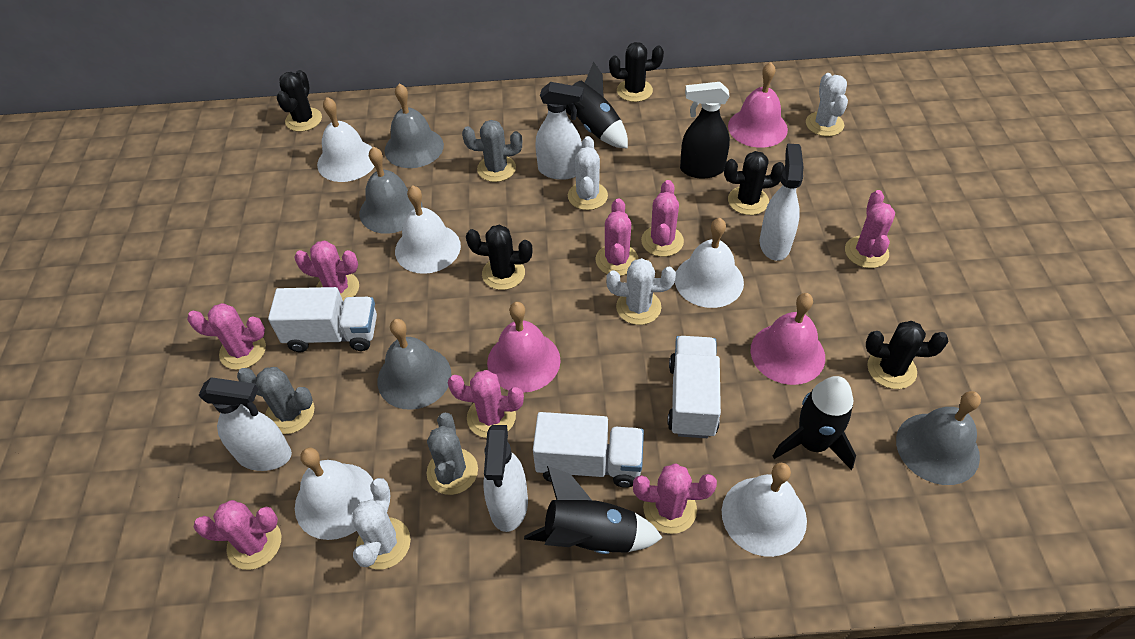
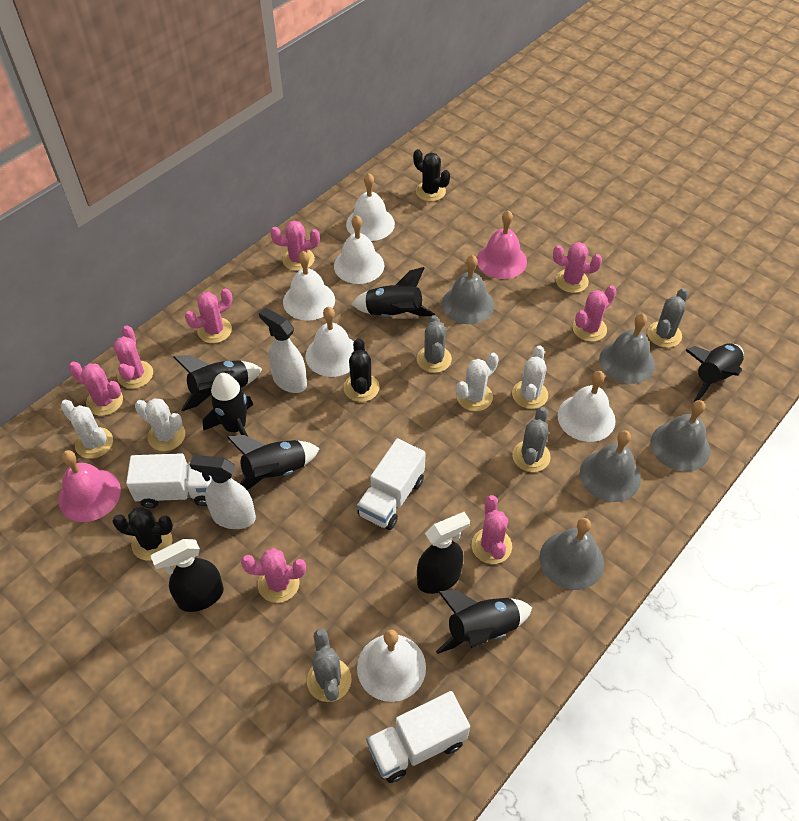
black cactus: 5 -> 3
black rocket: 3 -> 6
black spray bottle: 1 -> 2
grey bell: 4 -> 5
grey cactus: 3 -> 4
pink bell: 3 -> 2
white bell: 5 -> 6
white spray bottle: 4 -> 2

